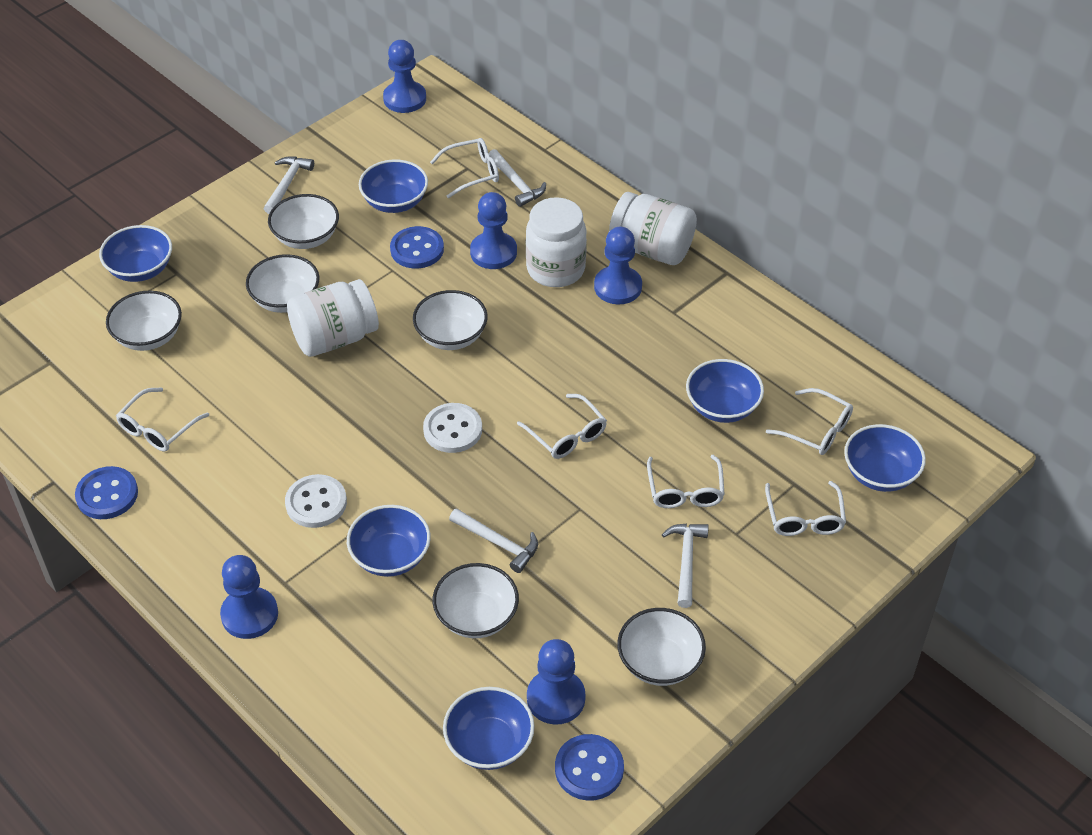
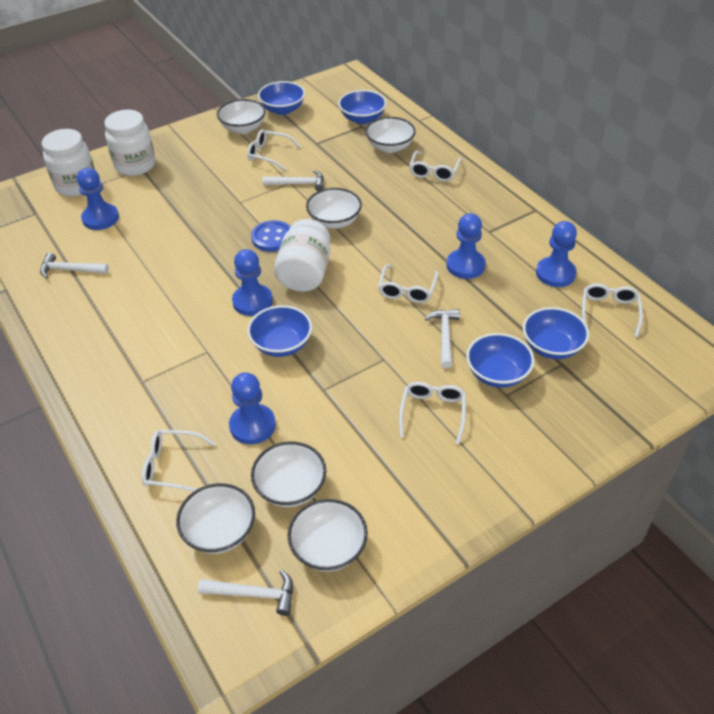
blue bowl: 6 -> 5
blue button: 3 -> 1
white button: 2 -> 0

